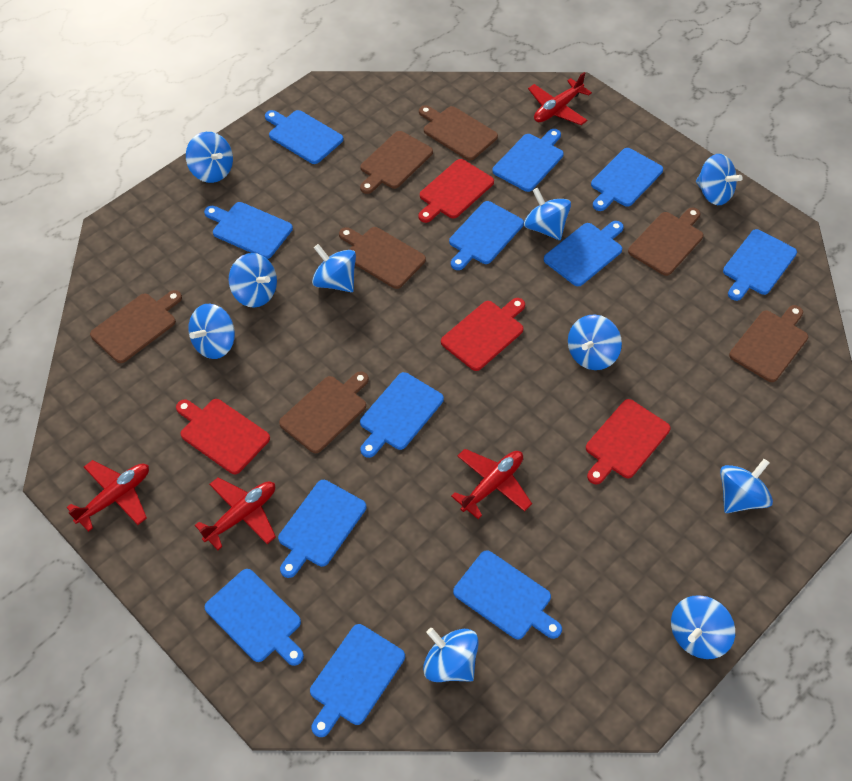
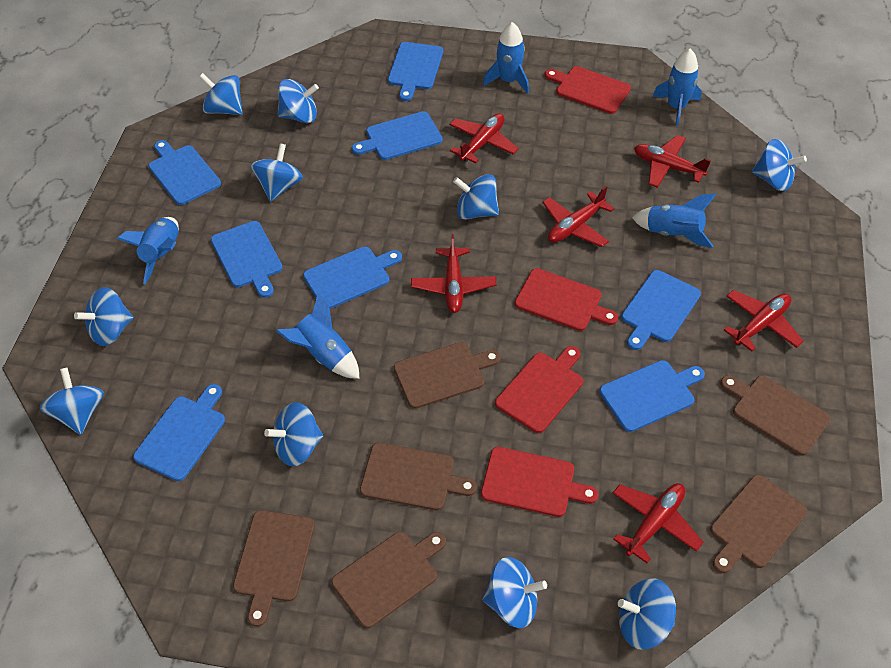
blue cutting board: 12 -> 8
blue rocket: 0 -> 5
brown cutting board: 7 -> 6
red plane: 4 -> 6

